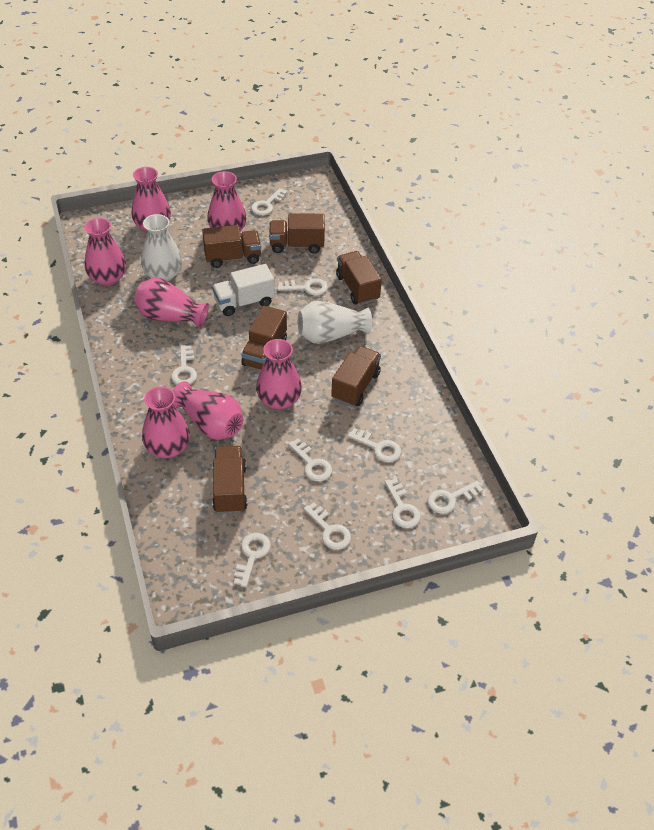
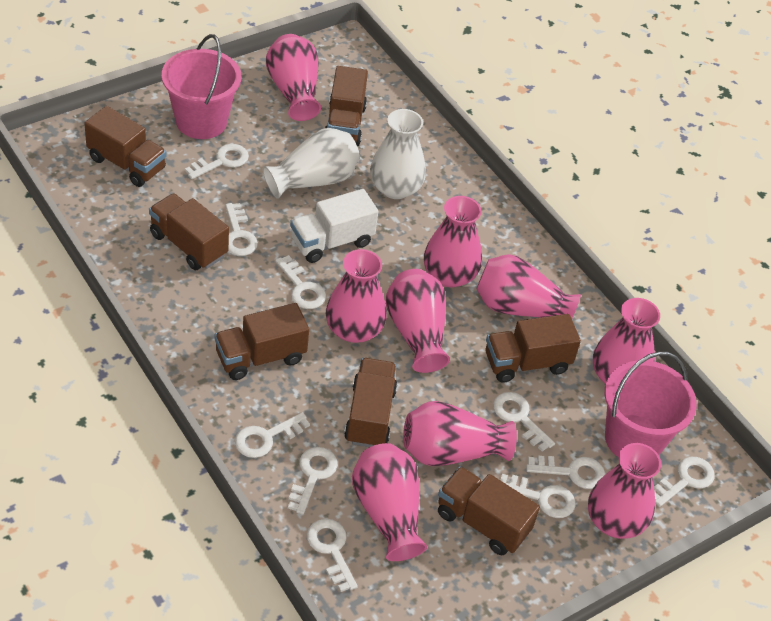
brown truck: 6 -> 7
pink bucket: 0 -> 2
pink vase: 7 -> 9
white key: 9 -> 10

